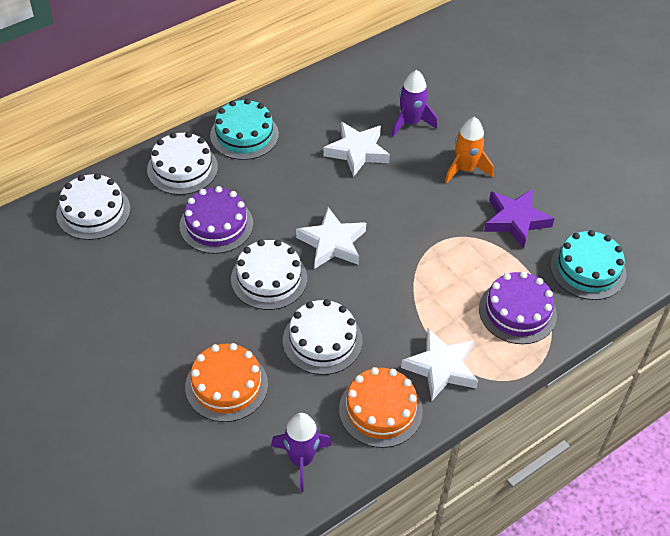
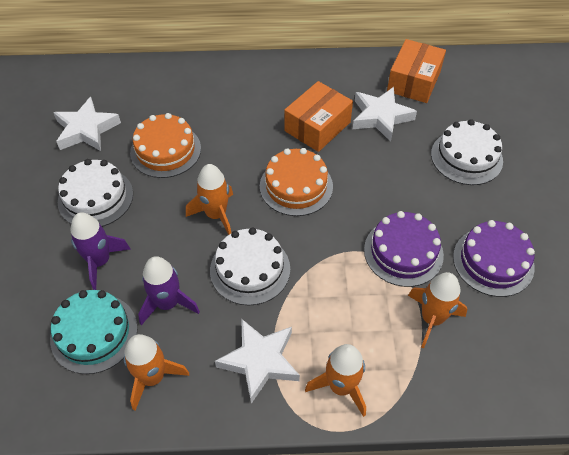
orange box: 0 -> 2
orange rocket: 1 -> 4
purple star: 1 -> 0
turquoise cake: 2 -> 1
white cake: 4 -> 3

